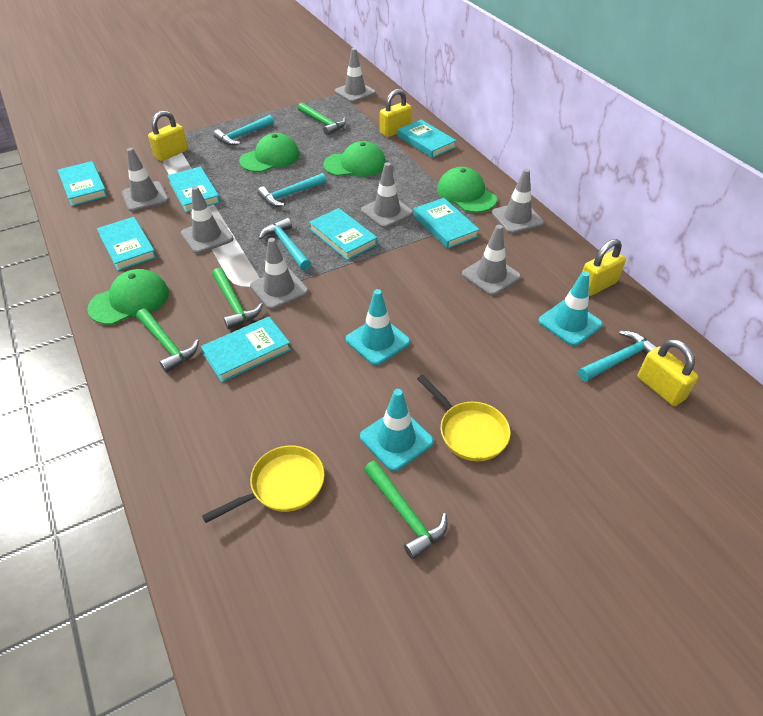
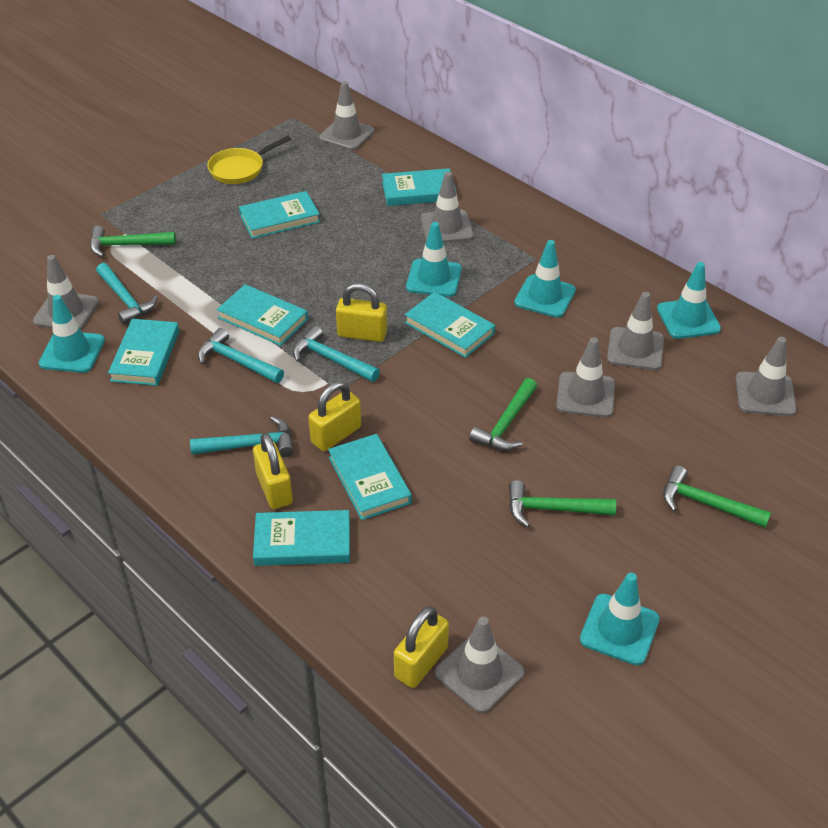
green cap: 4 -> 0
turquoise traffic cone: 3 -> 5
yellow pan: 2 -> 1

